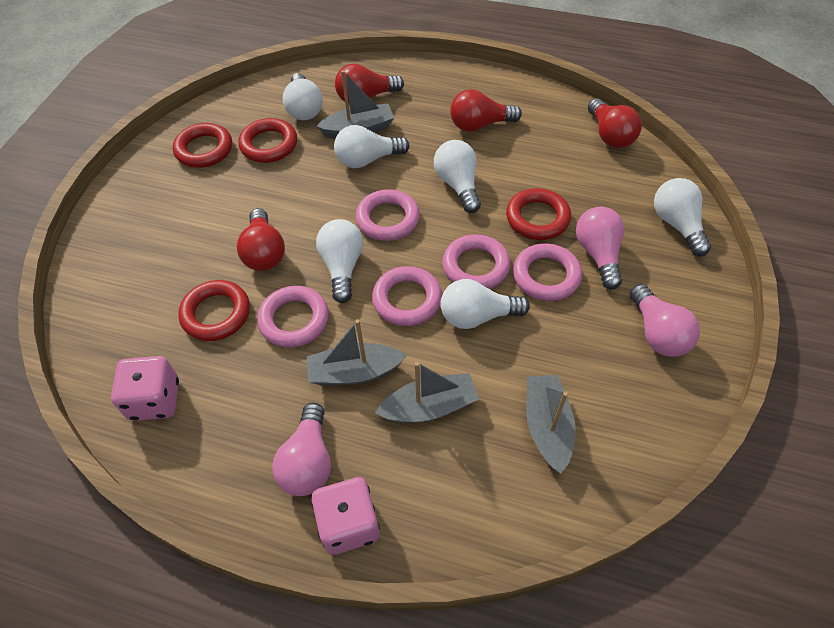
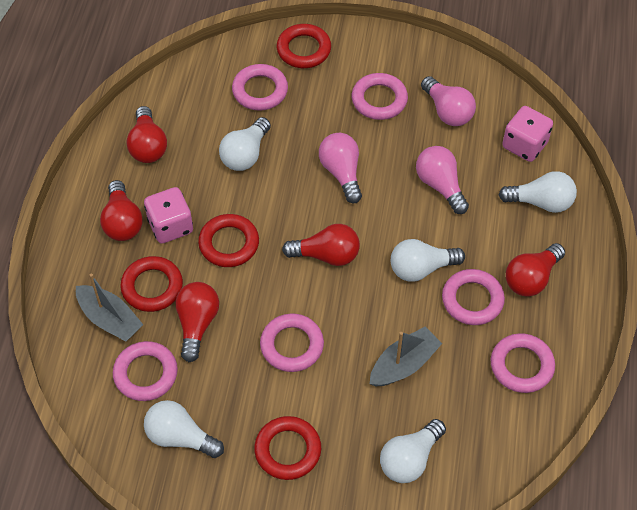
grey boat: 4 -> 2
pink ring: 5 -> 6
red light bulb: 4 -> 5
white light bulb: 6 -> 5

